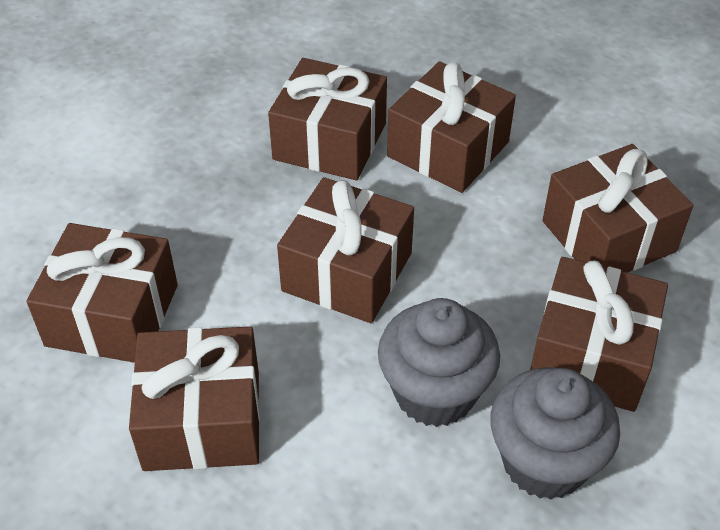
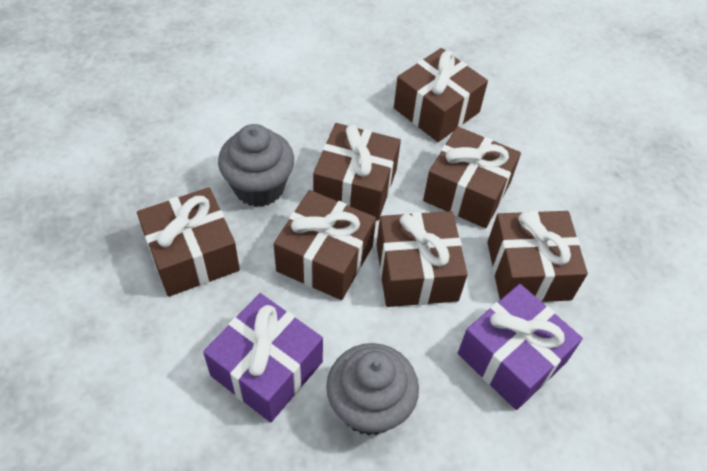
purple gift: 0 -> 2

